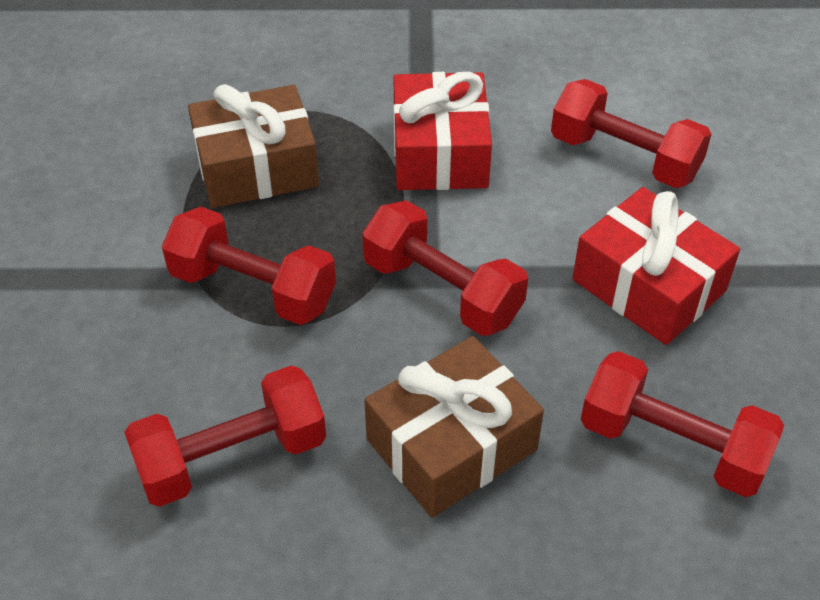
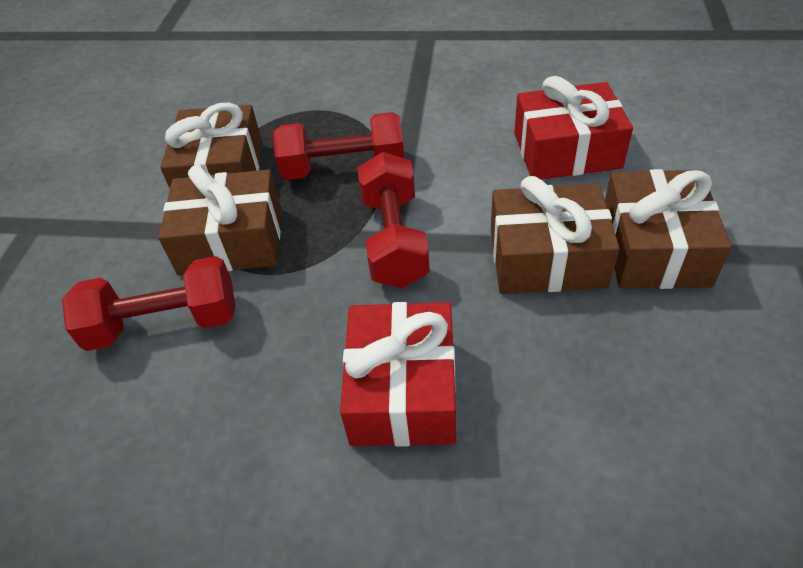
brown gift: 2 -> 4
red dumbbell: 5 -> 3

